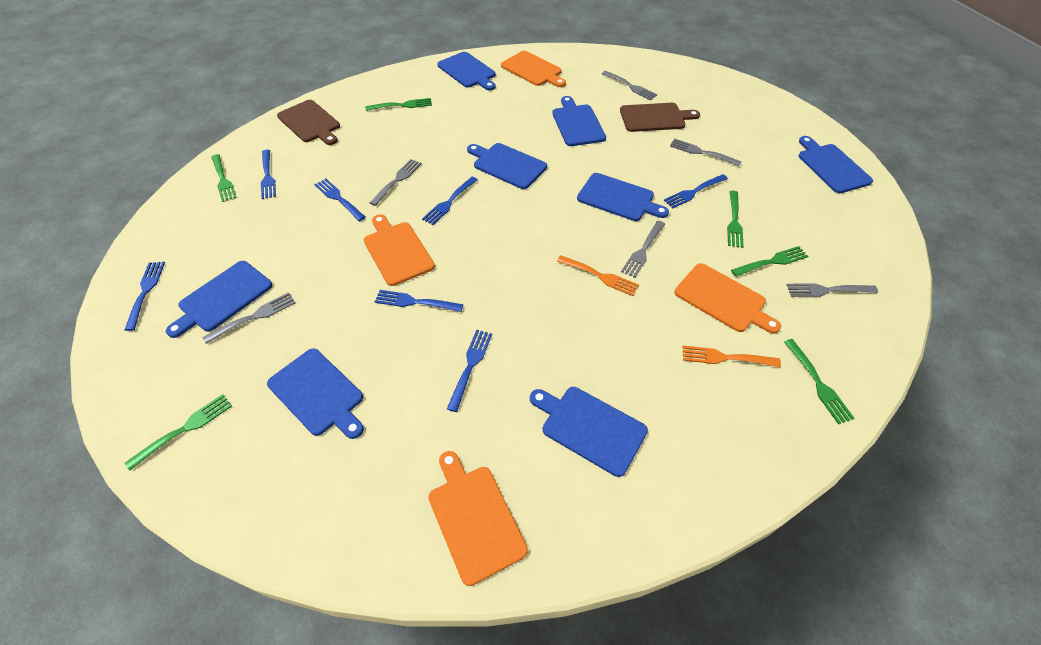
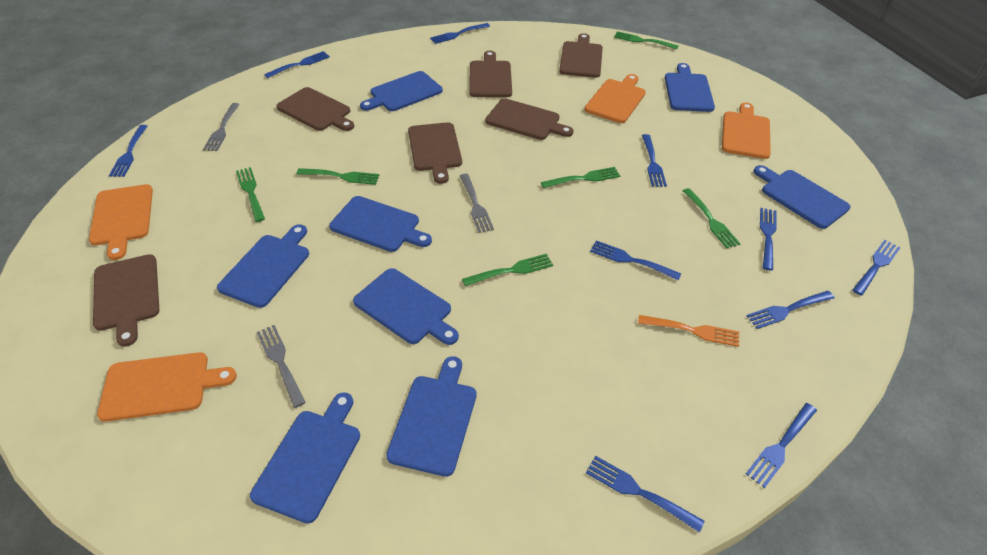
blue fork: 7 -> 10
brown cutting board: 2 -> 6
grey fork: 6 -> 3
orange fork: 2 -> 1

